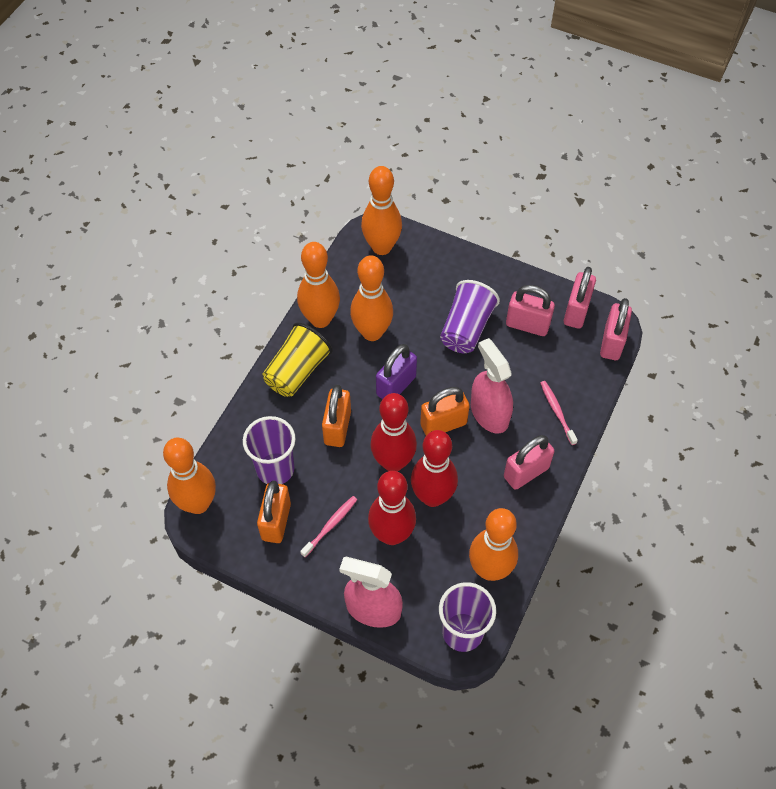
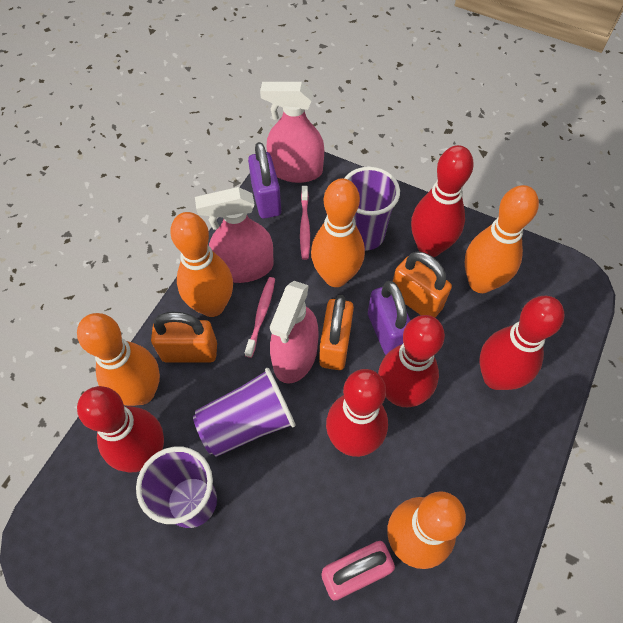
pink padlock: 4 -> 1
pink spray bottle: 2 -> 3
purple padlock: 1 -> 2
red bowling pin: 3 -> 5
yellow cup: 1 -> 0

